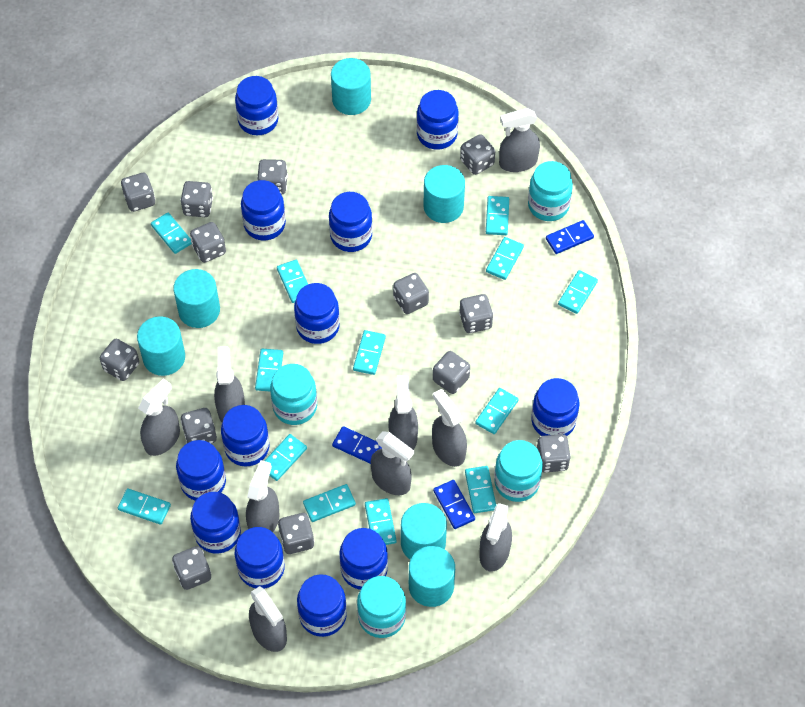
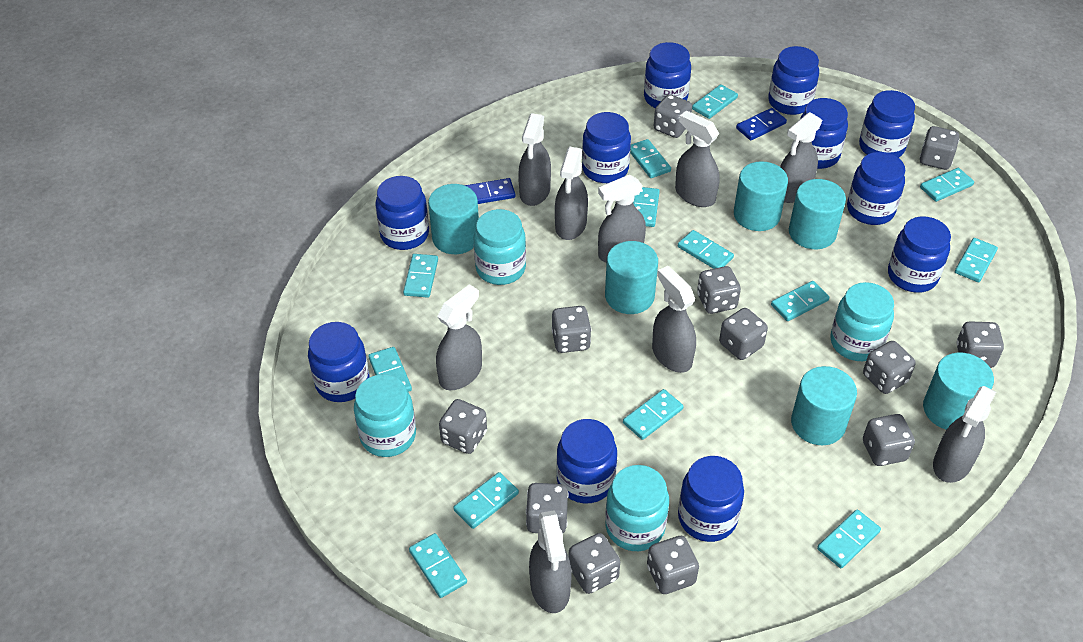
blue domino: 3 -> 2
blue jar: 12 -> 11
grey dice: 13 -> 12

